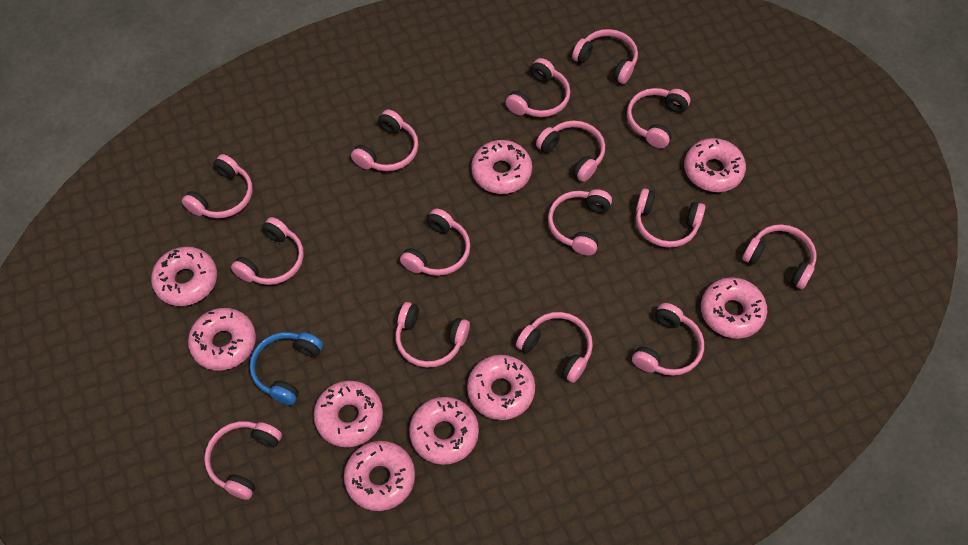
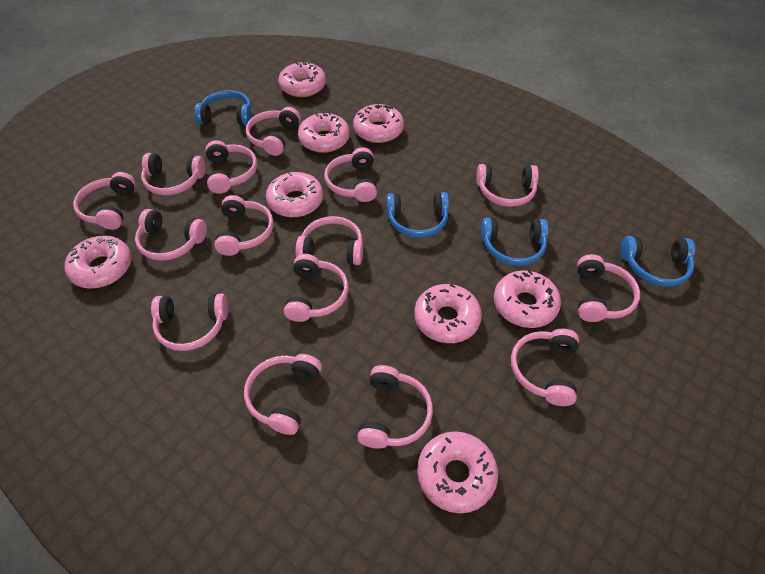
blue headphones: 1 -> 4
pink donut: 9 -> 8

